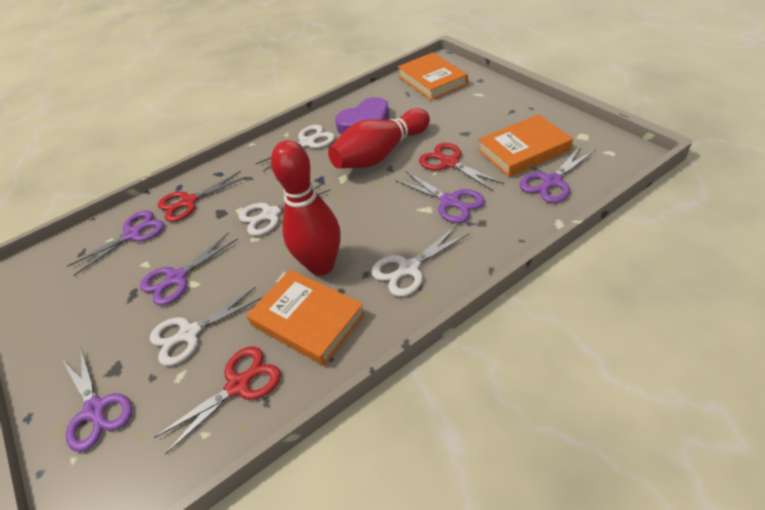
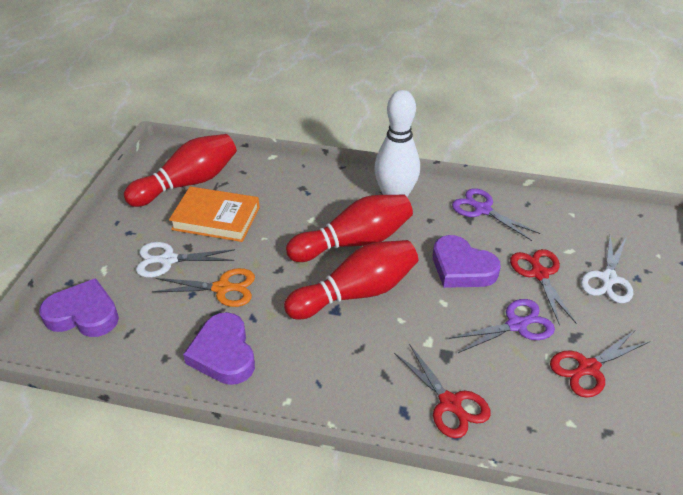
orange book: 3 -> 1
orange scissors: 0 -> 1
purple heart: 1 -> 3
purple scissors: 5 -> 2
red bowling pin: 2 -> 3
white bowling pin: 0 -> 1
white scissors: 4 -> 2

